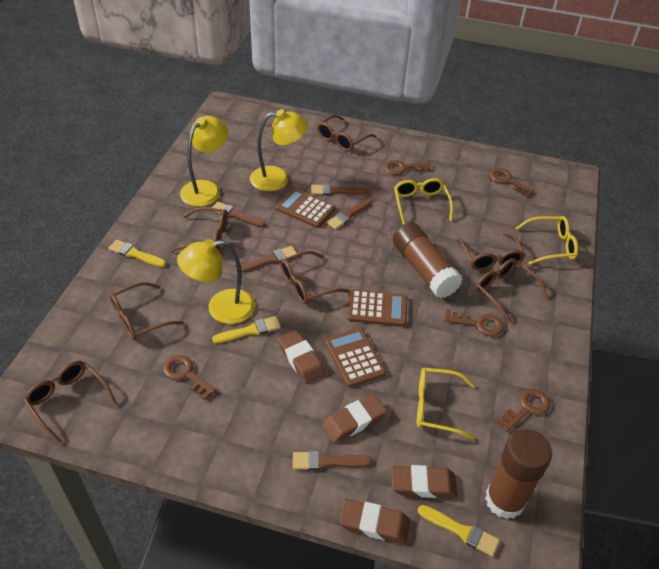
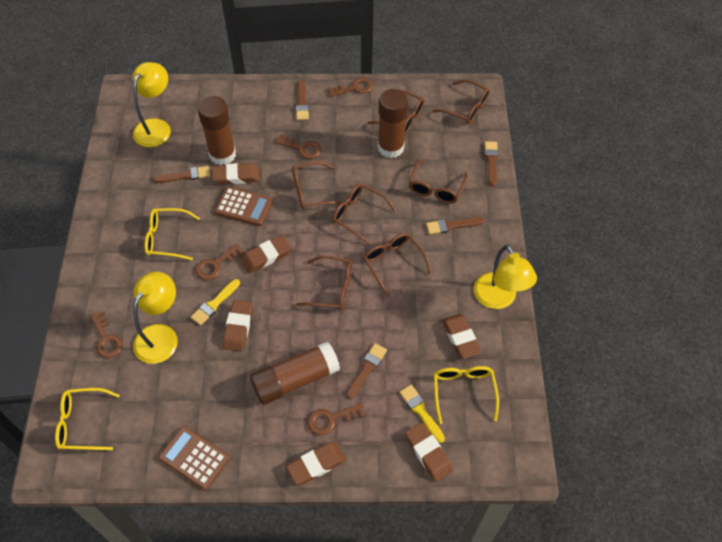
brown calculator: 3 -> 2
brown eraser: 4 -> 6
brown glue stick: 2 -> 3
yellow brush: 3 -> 2

